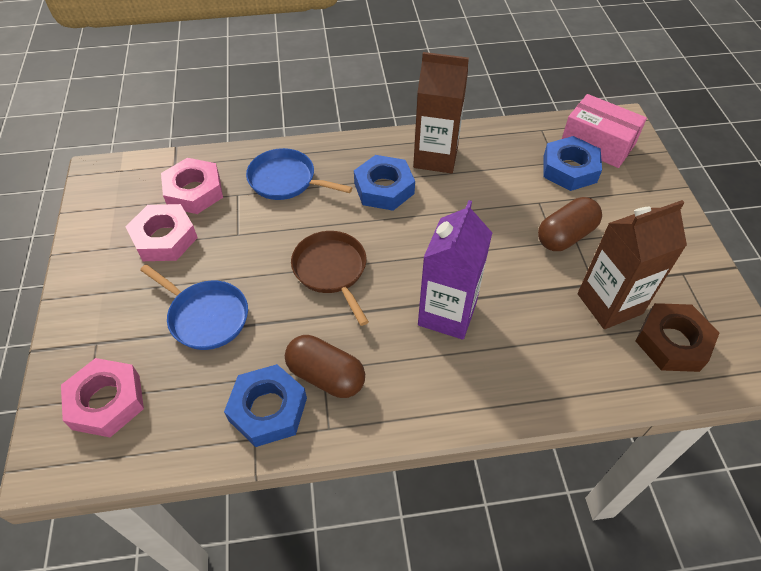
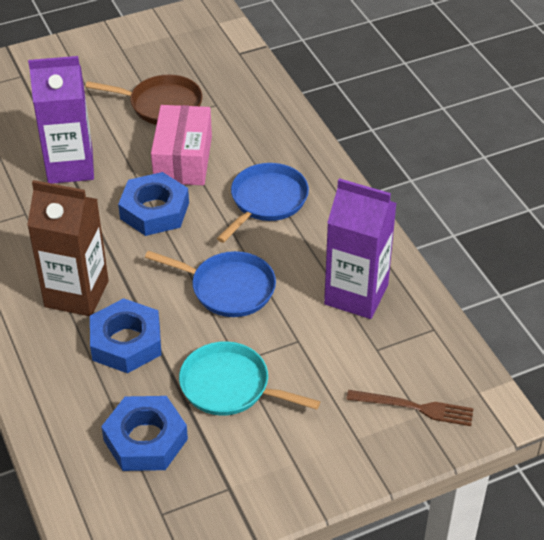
brown capsule: 2 -> 0
brown carton: 2 -> 1
brown fork: 0 -> 1
brown nut: 1 -> 0
pink nut: 3 -> 0
purple carton: 1 -> 2
turquoise pan: 0 -> 1

